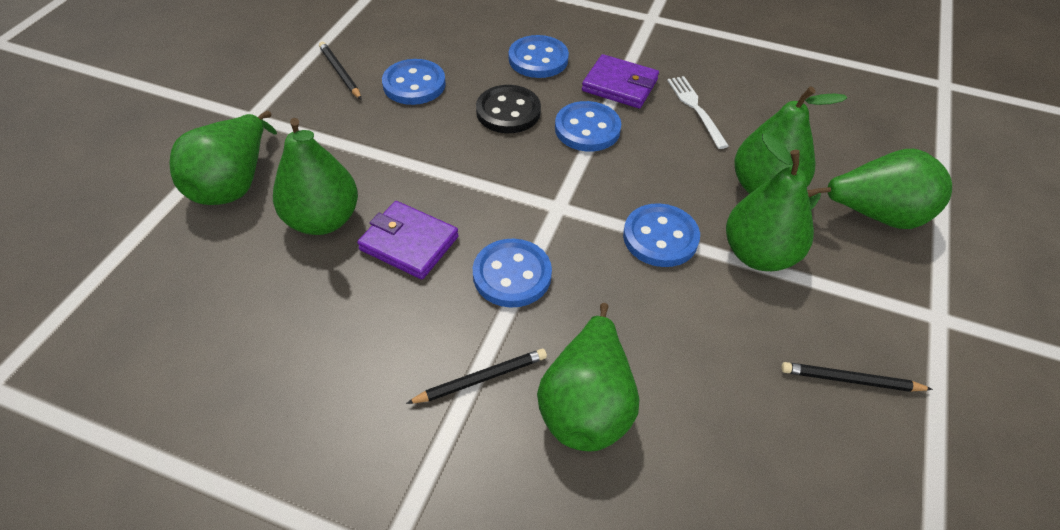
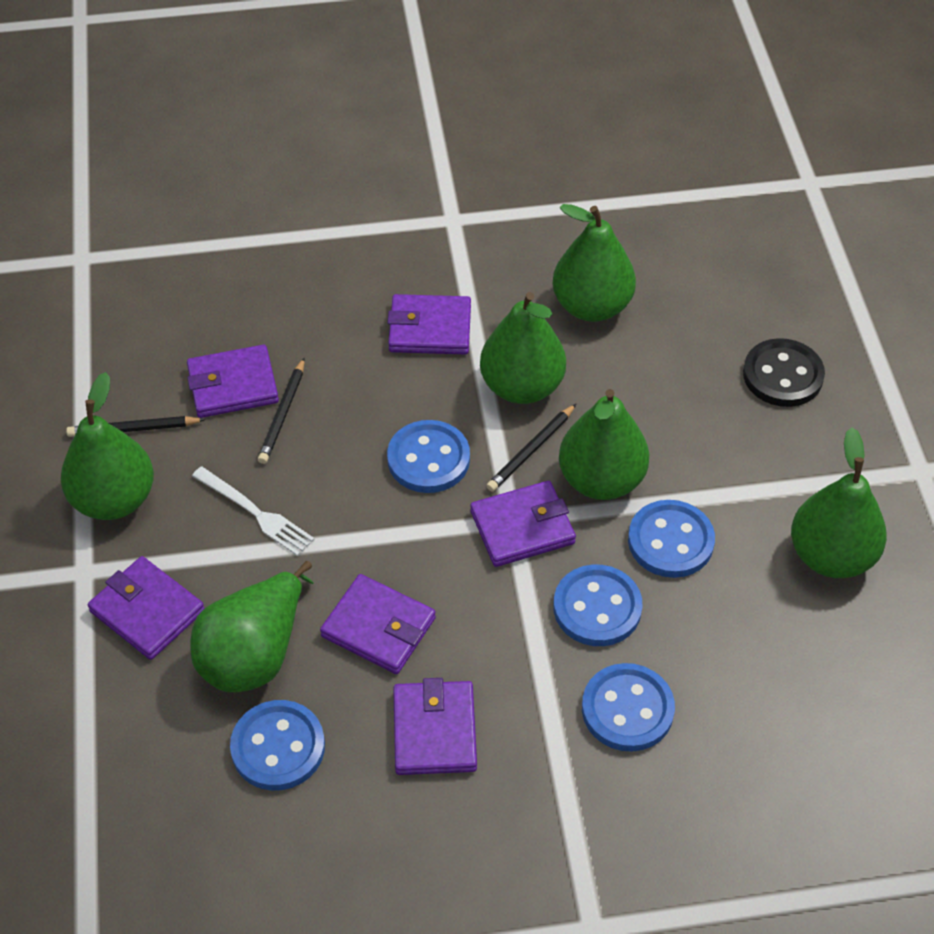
purple wallet: 2 -> 6

